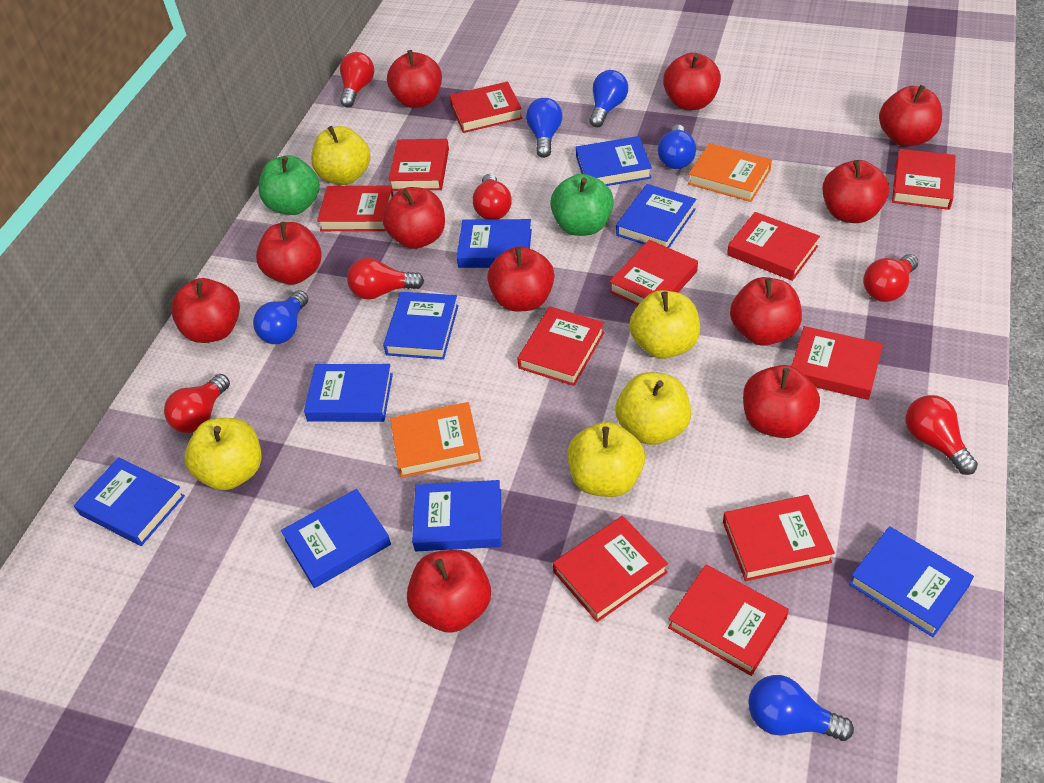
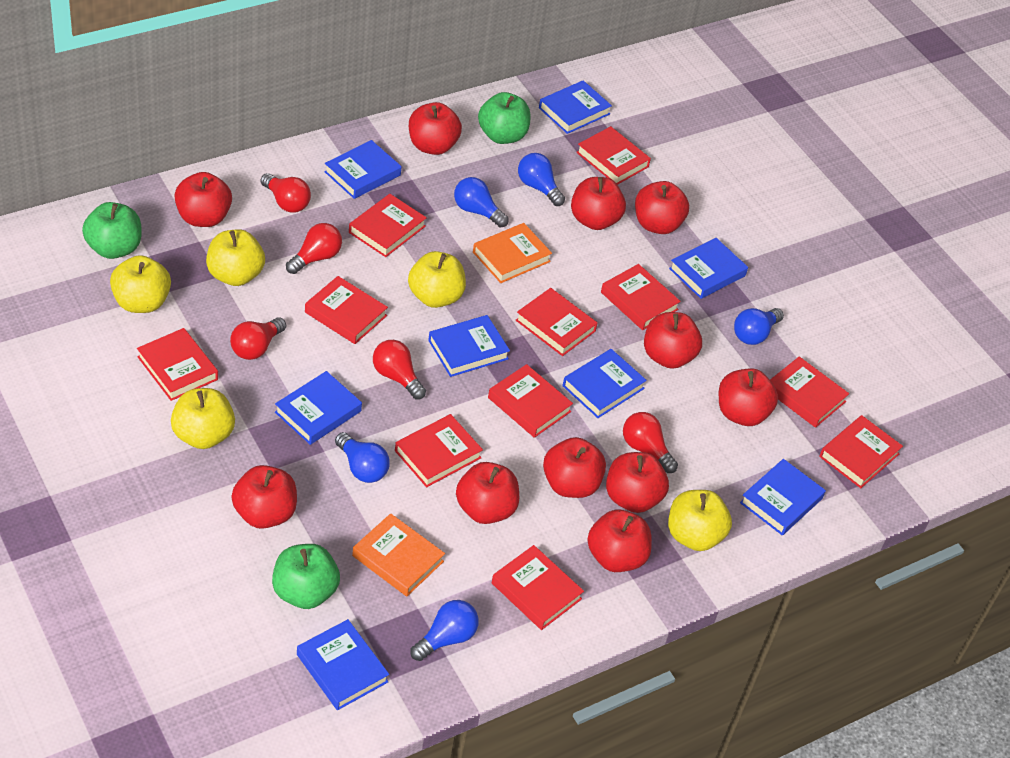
blue book: 9 -> 8
green apple: 2 -> 3
red light bulb: 6 -> 5

